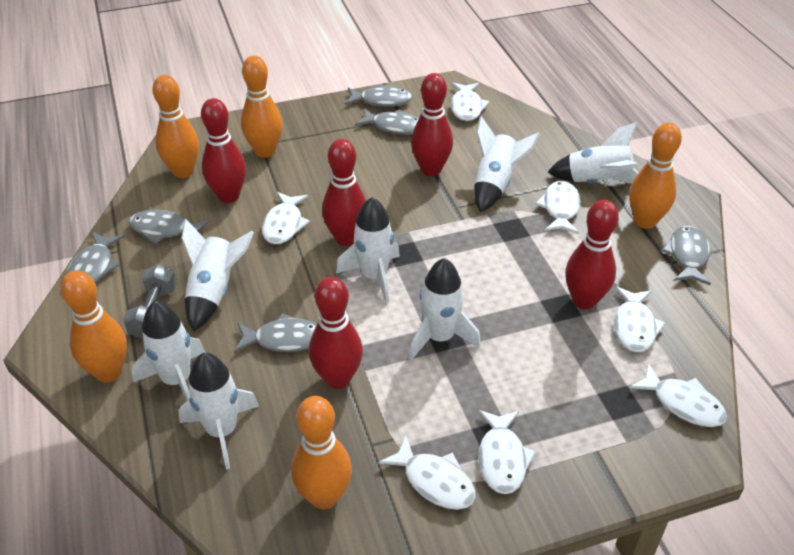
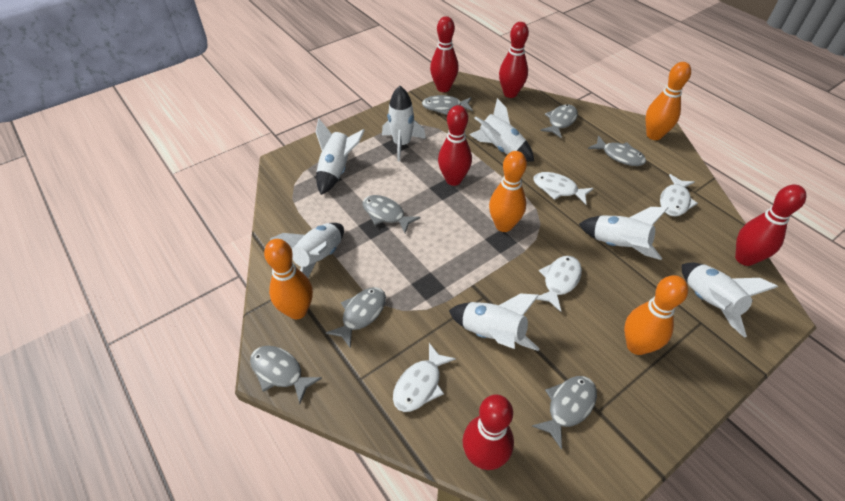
grey dumbbell: 1 -> 0
grey fish: 6 -> 7
orange bowling pin: 5 -> 4
white fish: 7 -> 4

